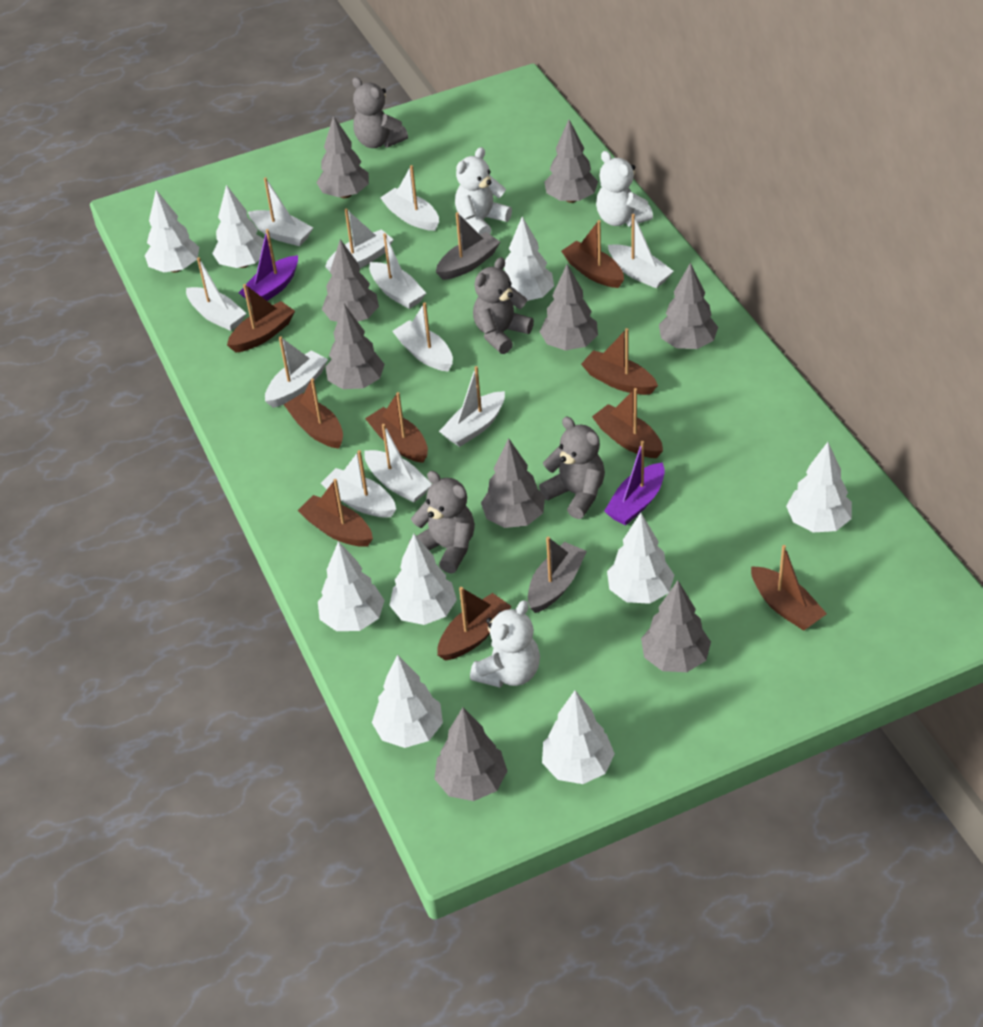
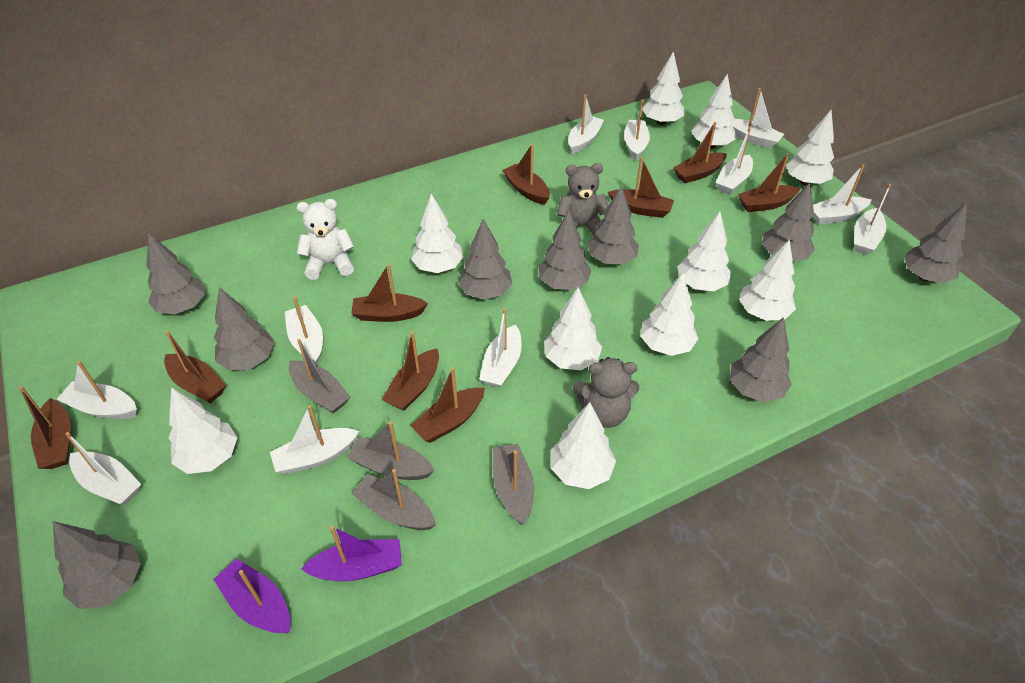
grey boat: 2 -> 4
grey teddy bear: 4 -> 2
white teddy bear: 3 -> 1
white tree: 9 -> 10

